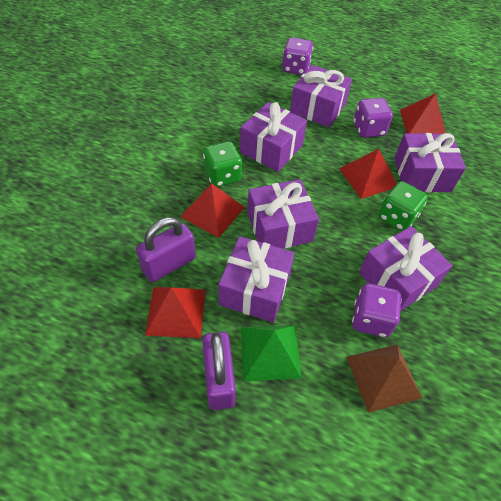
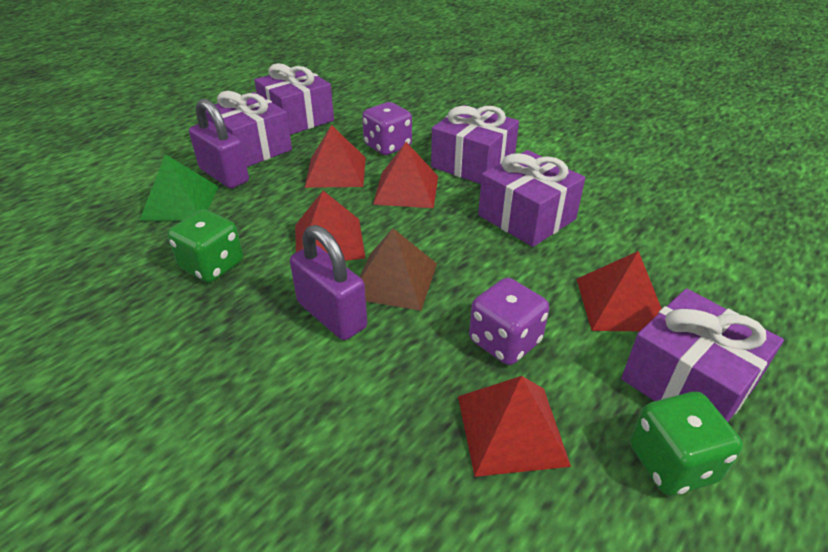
purple dice: 3 -> 2
purple gift: 6 -> 5
red pyramid: 4 -> 5

